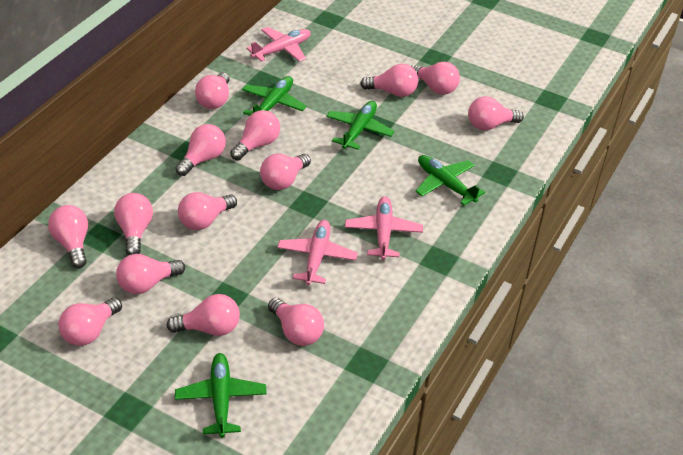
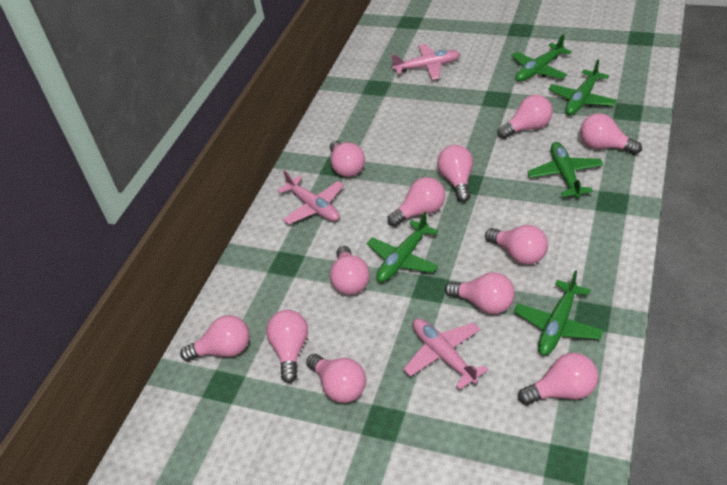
green plane: 4 -> 5
pink light bulb: 14 -> 12

